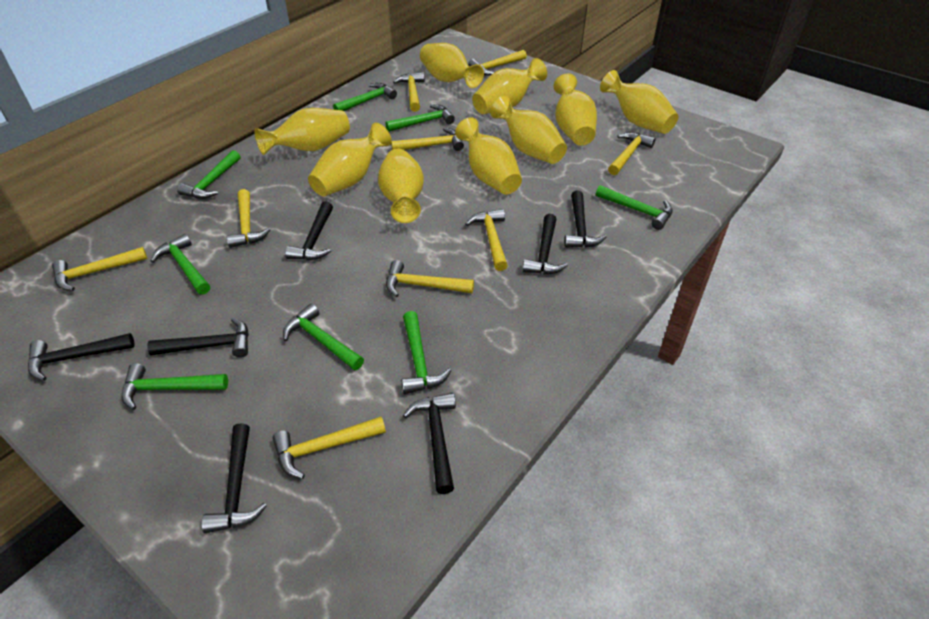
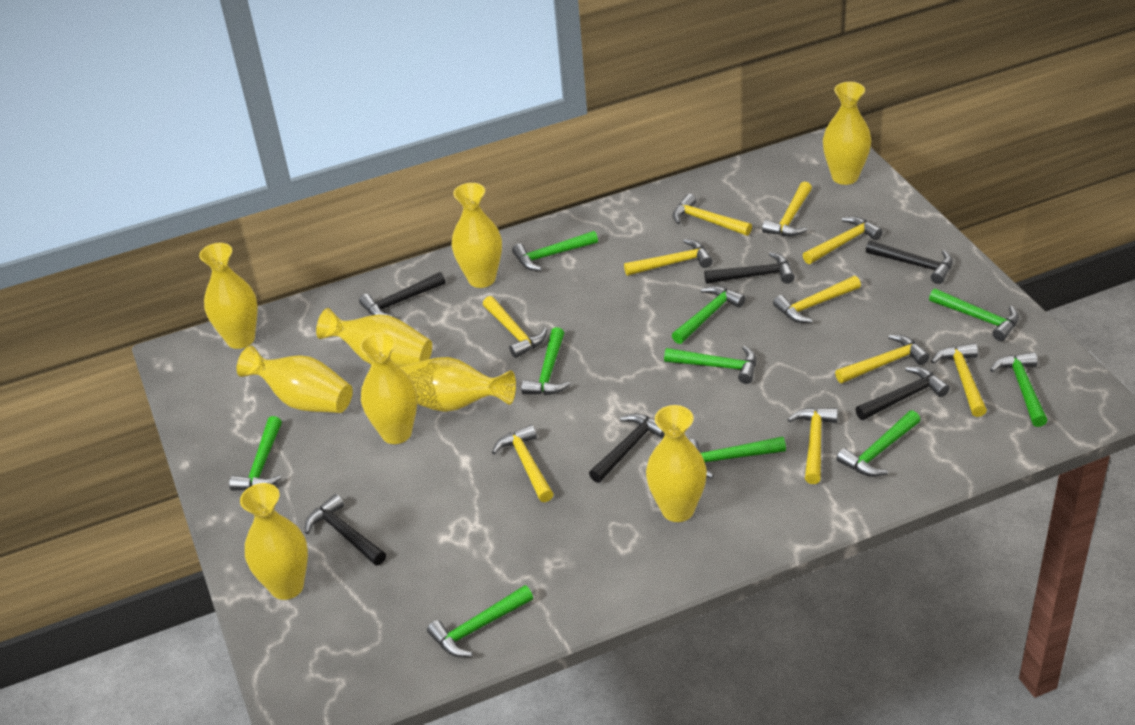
black hammer: 7 -> 6
green hammer: 8 -> 10
yellow hammer: 9 -> 10

